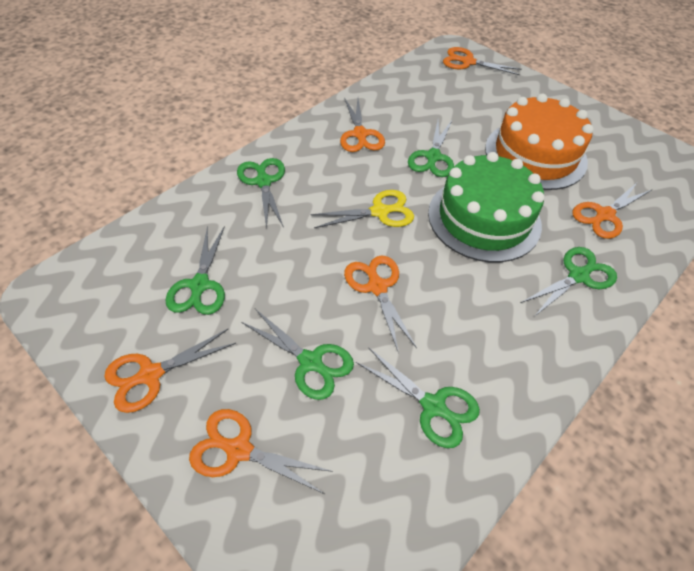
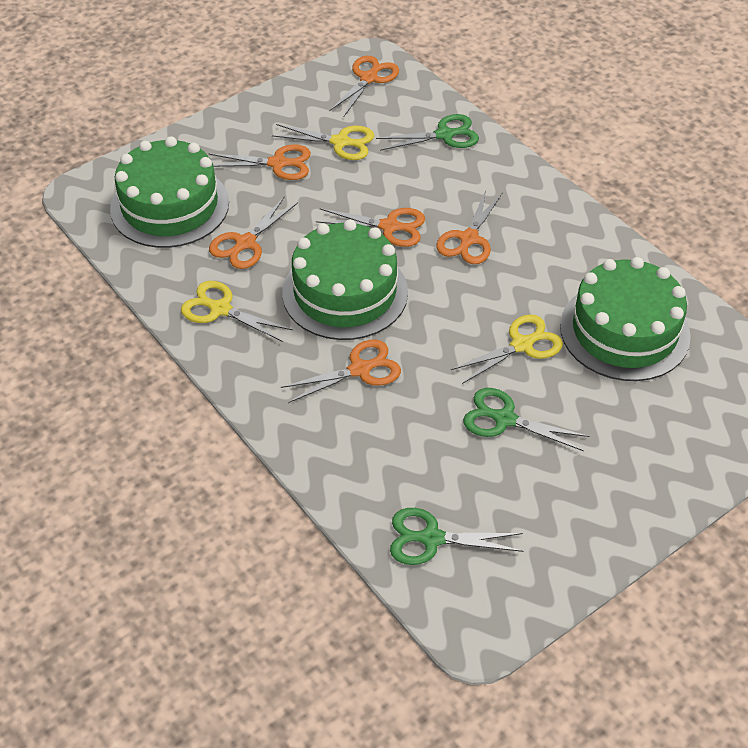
green cake: 1 -> 3
green scissors: 6 -> 3
orange cake: 1 -> 0
yellow scissors: 1 -> 3

